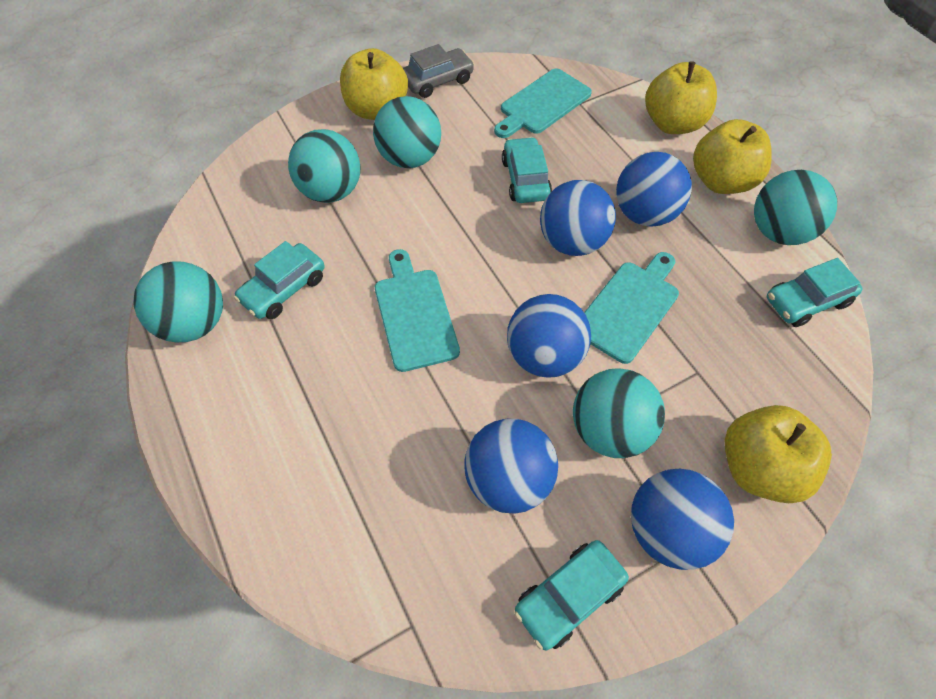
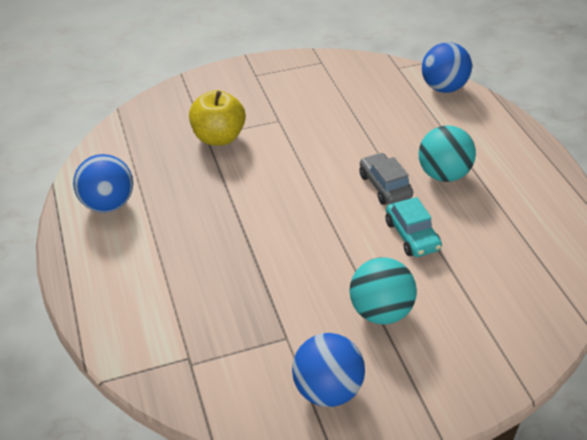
blue ball: 5 -> 3
turquoise ball: 5 -> 2
turquoise car: 4 -> 1
turquoise cutting board: 3 -> 0
yellow apple: 4 -> 1

